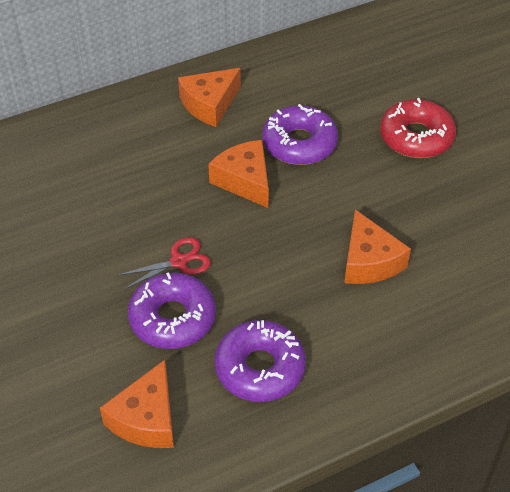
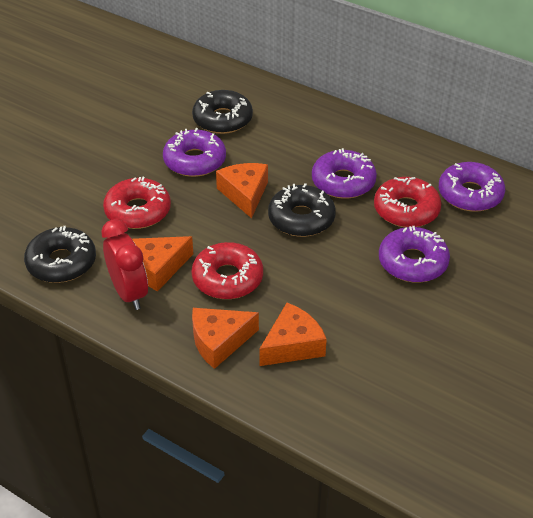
black donut: 0 -> 3
purple donut: 3 -> 4
red clock: 0 -> 1
red donut: 1 -> 3
red scissors: 1 -> 0

